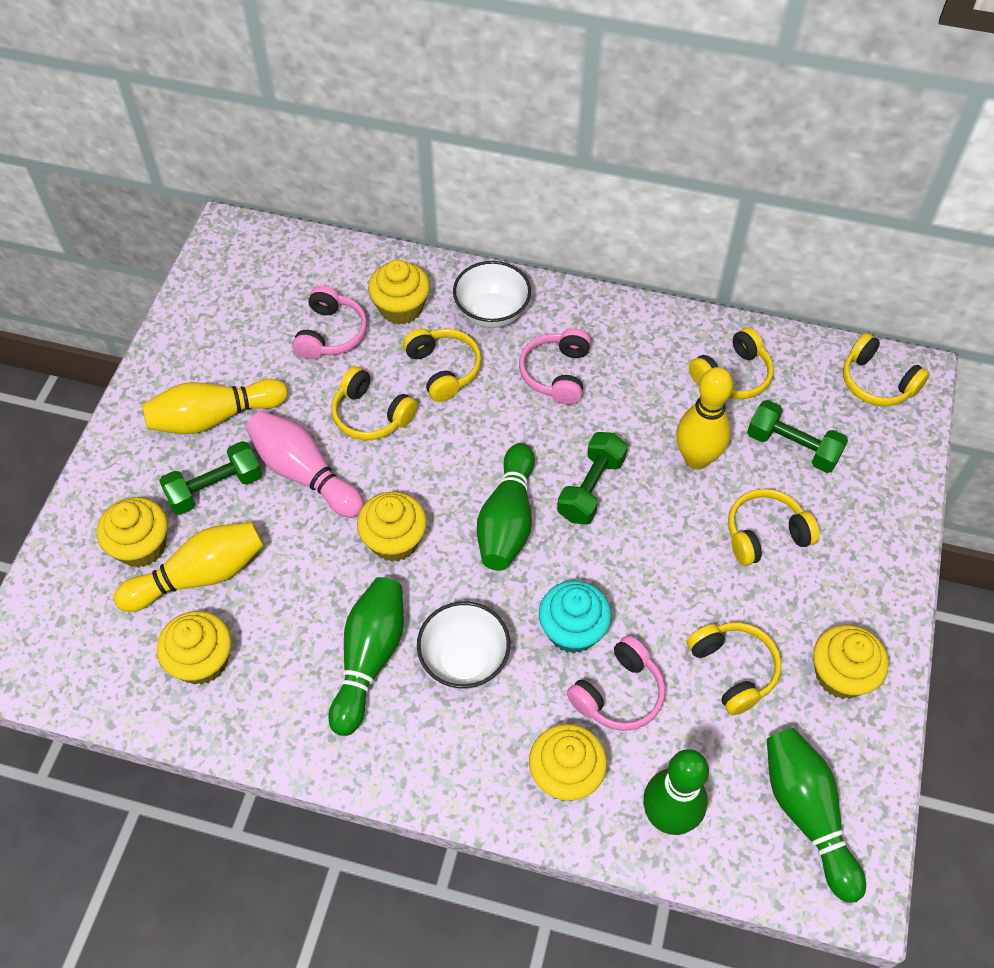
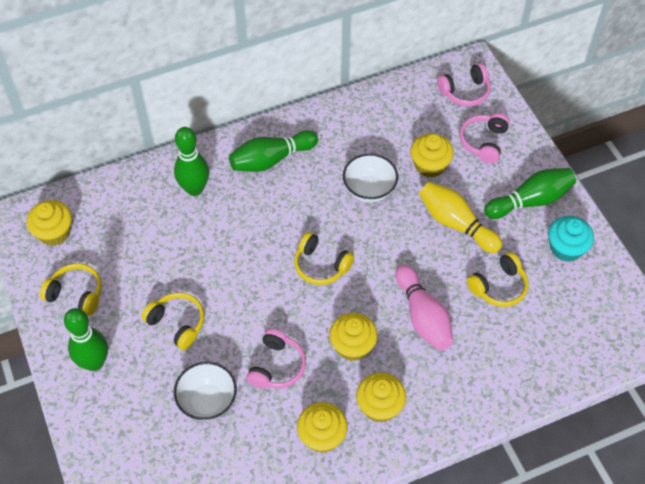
green dumbbell: 3 -> 0
yellow bowling pin: 3 -> 1
yellow cupcake: 6 -> 5
yellow headphones: 6 -> 4

